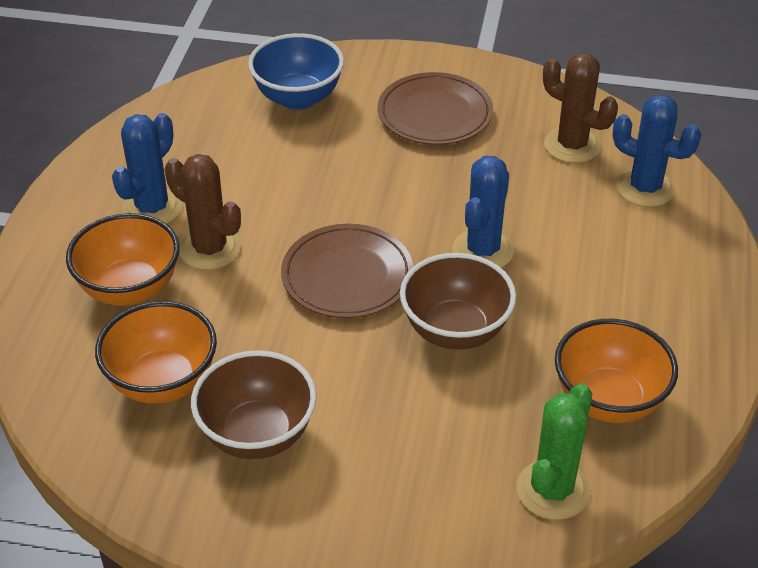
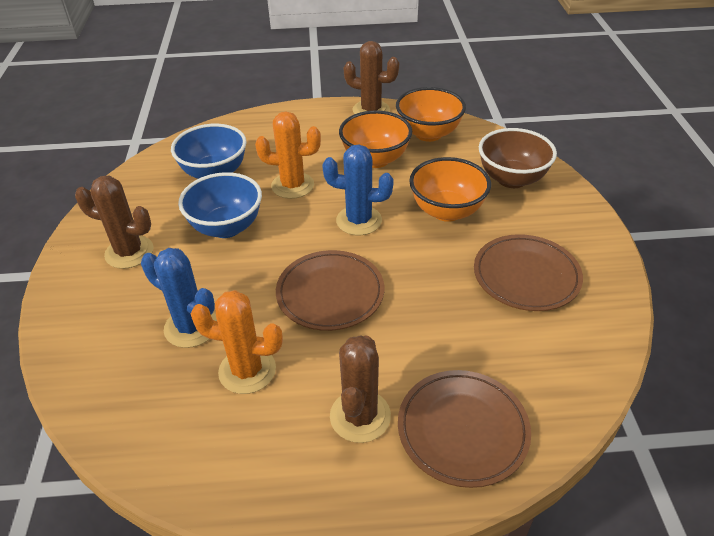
blue bowl: 1 -> 2
blue cactus: 3 -> 2
brown bowl: 2 -> 1
brown cactus: 2 -> 3
brown plate: 2 -> 3
green cactus: 1 -> 0
orange cactus: 0 -> 2

